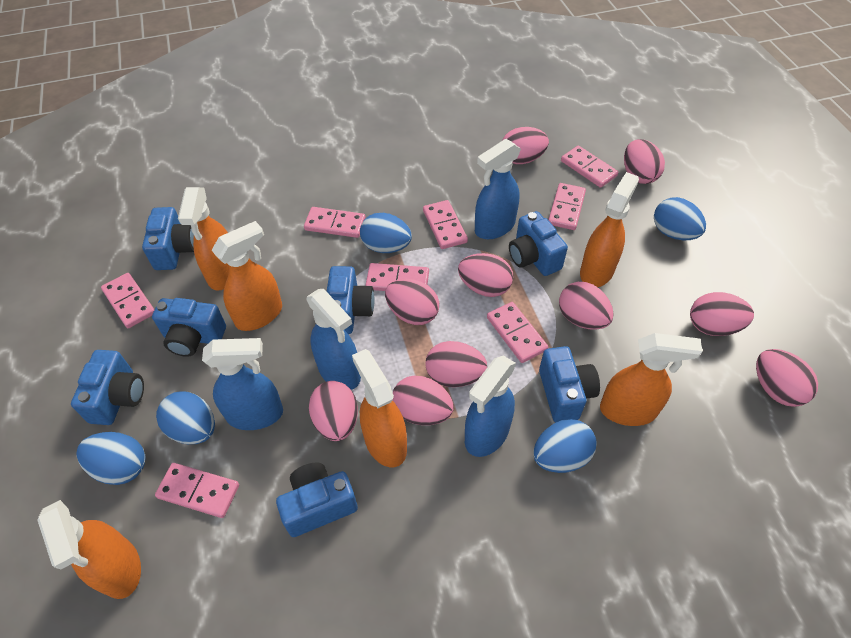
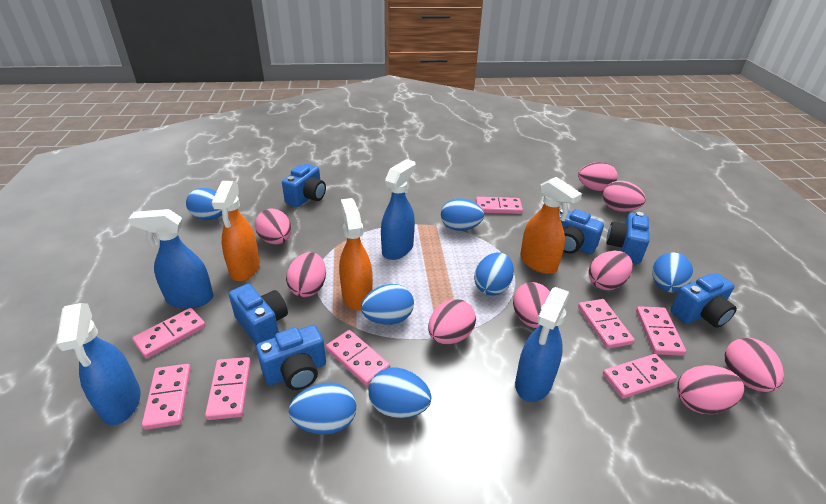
blue camera: 7 -> 6
blue egg: 5 -> 7
orange spray bottle: 6 -> 3
pink egg: 10 -> 9

